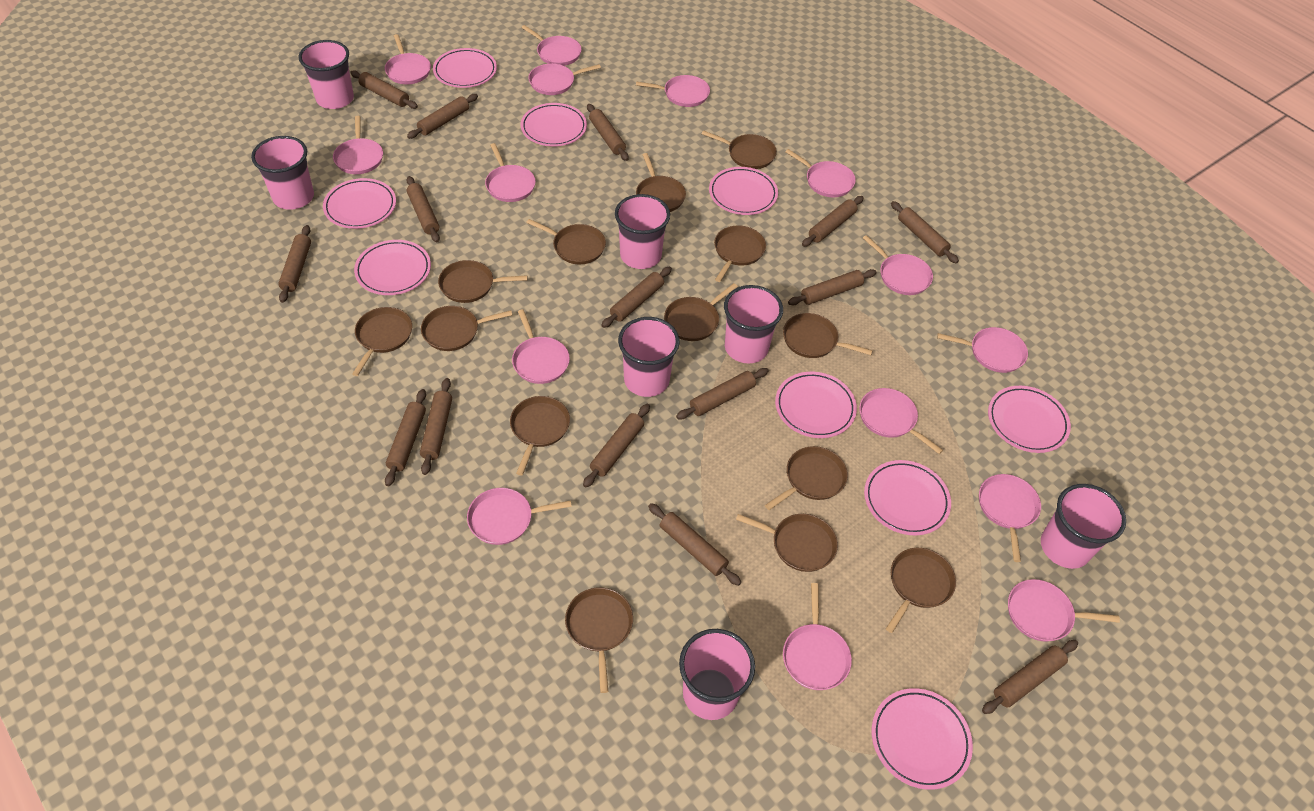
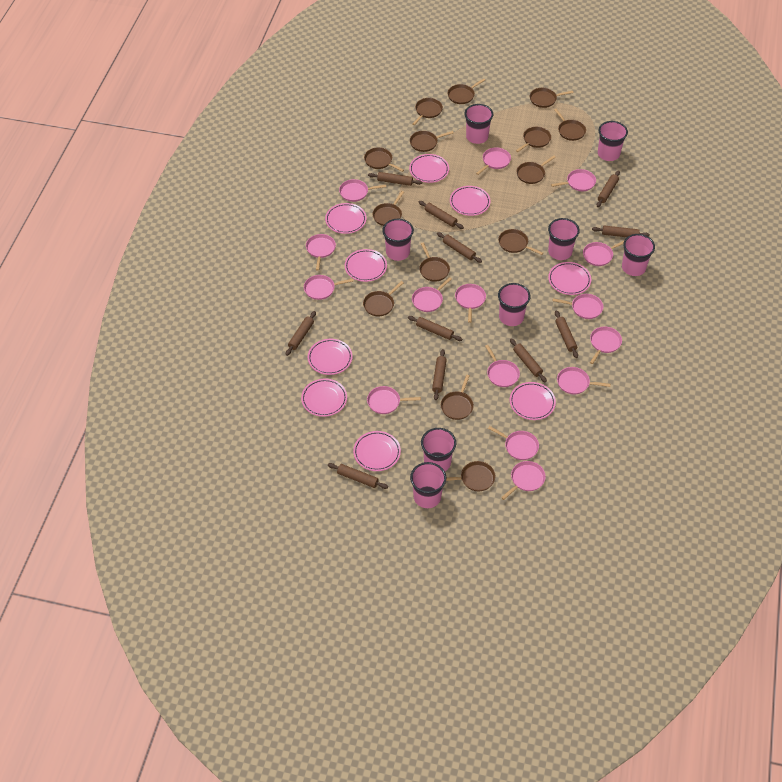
brown rolling pin: 15 -> 11
pink cup: 7 -> 8

